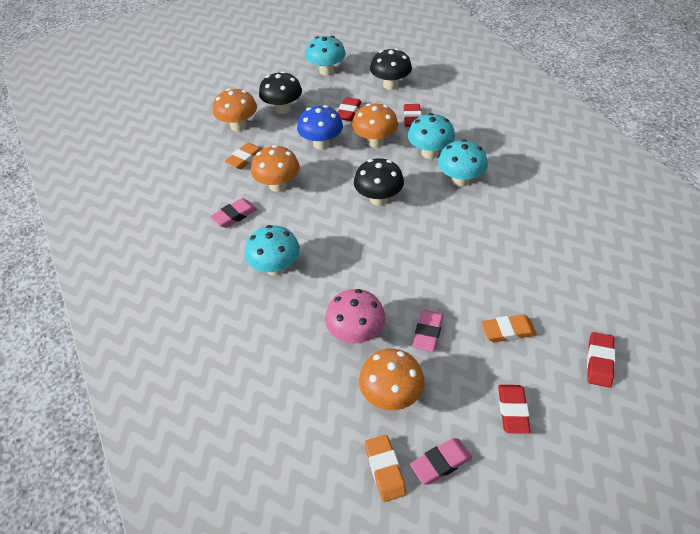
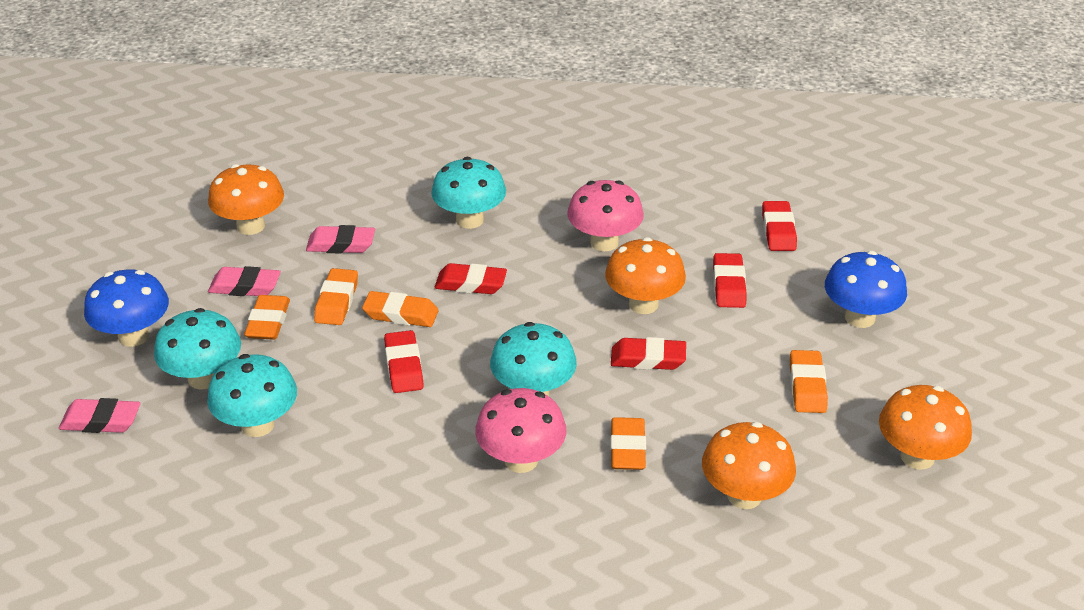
black mushroom: 3 -> 0
blue mushroom: 1 -> 2
orange eraser: 3 -> 5
pink mushroom: 1 -> 2
red eraser: 4 -> 5

